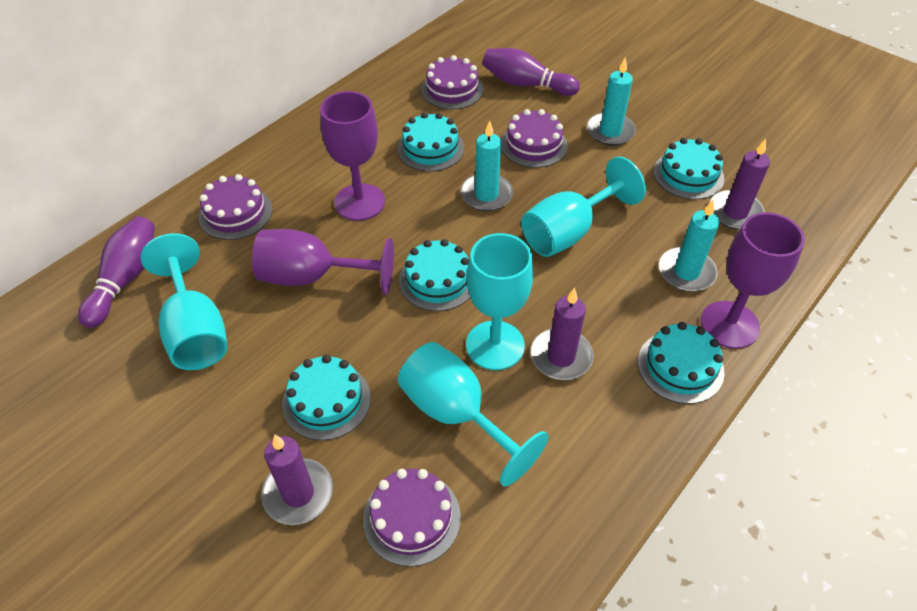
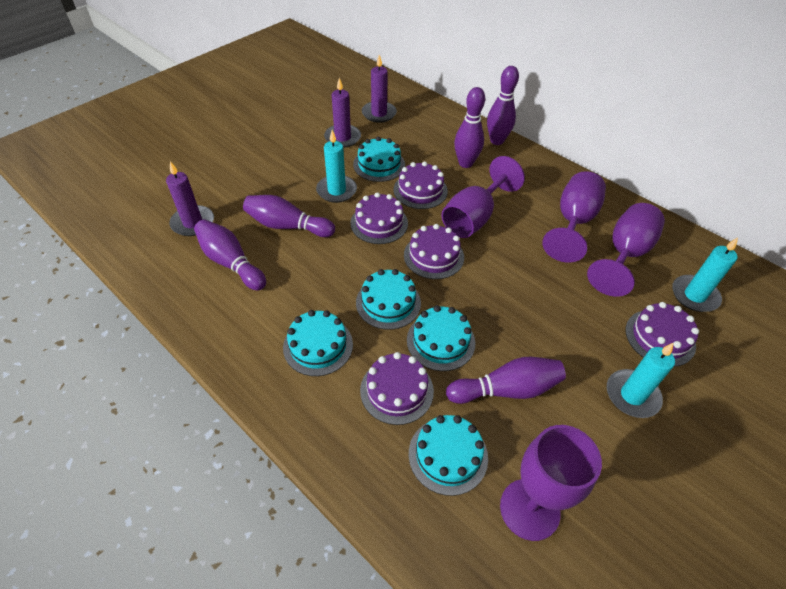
purple bowling pin: 2 -> 5
purple cake: 4 -> 5
purple goblet: 3 -> 4
turquoise goblet: 4 -> 0

